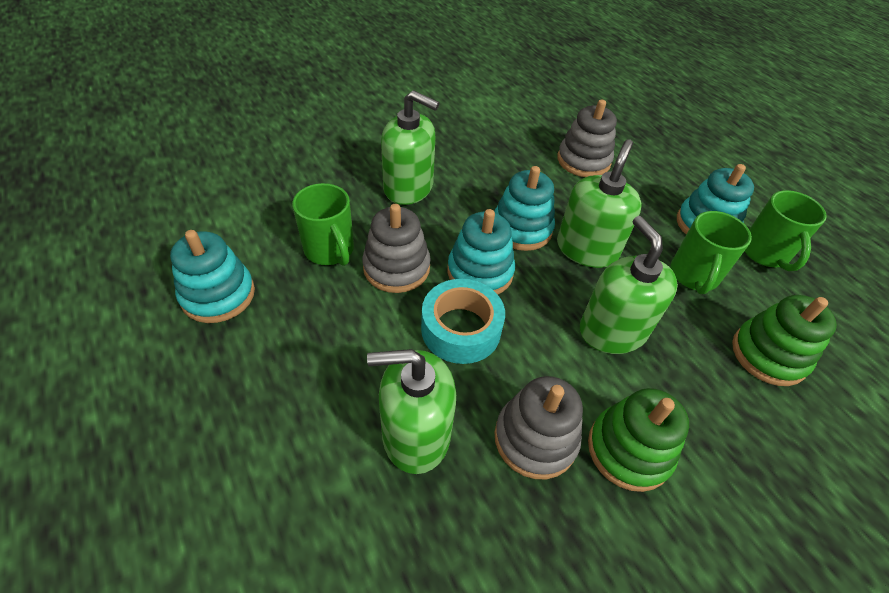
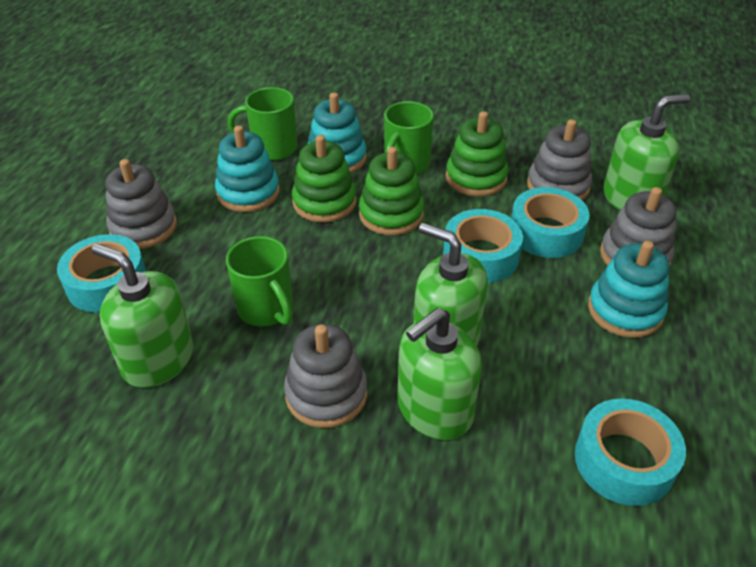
green stacking toy: 2 -> 3
grey stacking toy: 3 -> 4
turquoise stacking toy: 4 -> 3
turquoise tape: 1 -> 4

